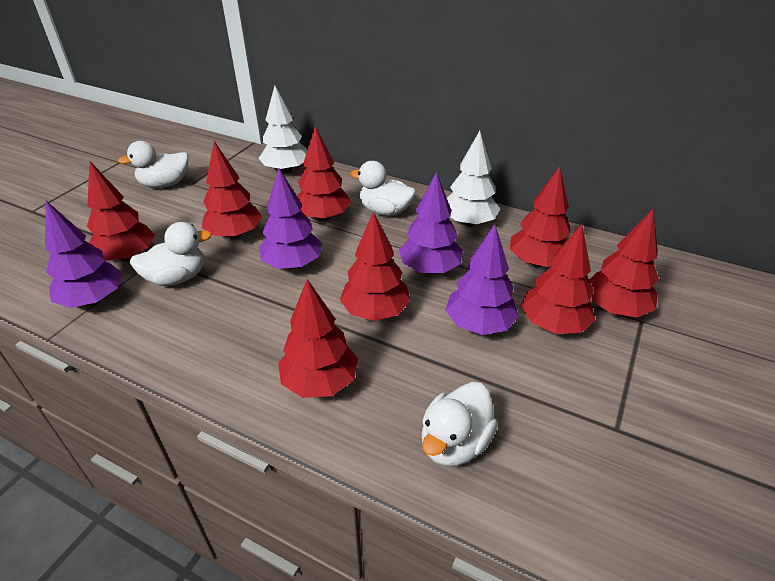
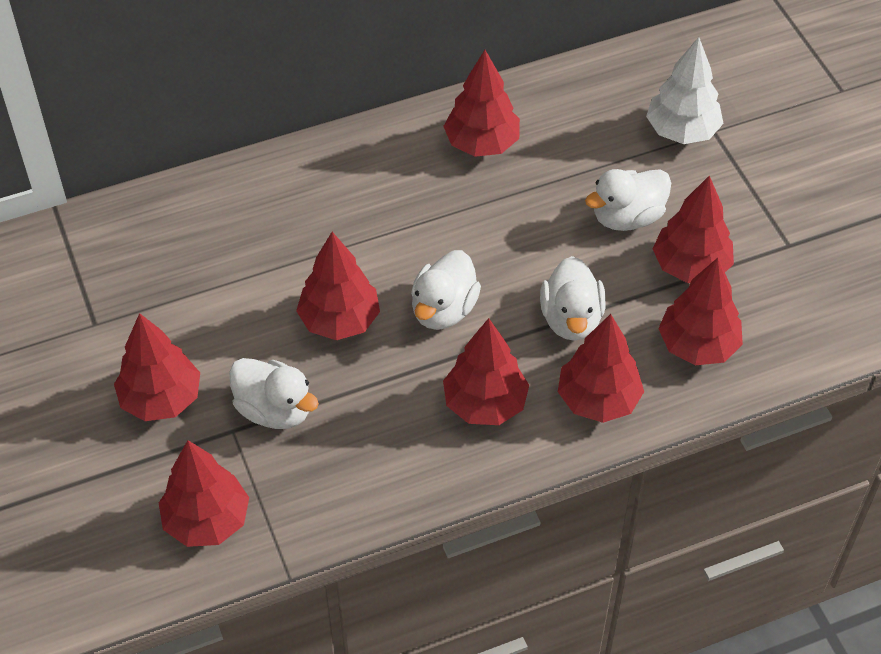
purple tree: 4 -> 0
white tree: 2 -> 1

